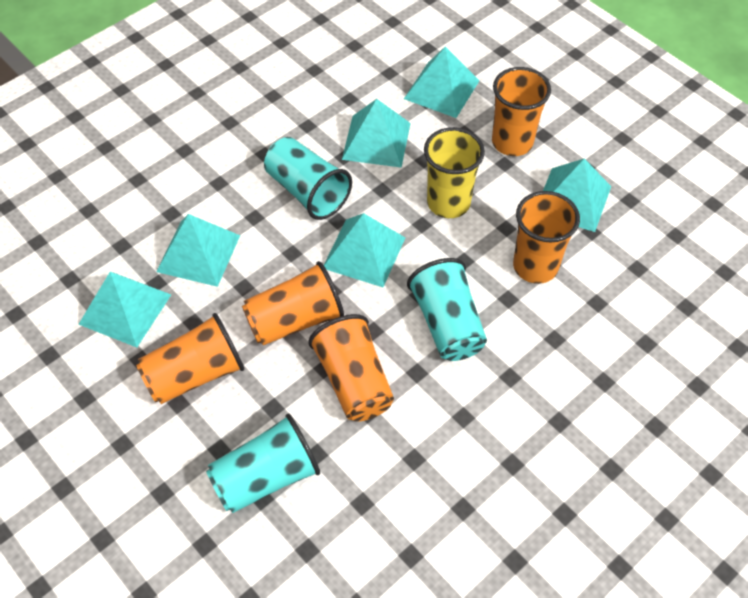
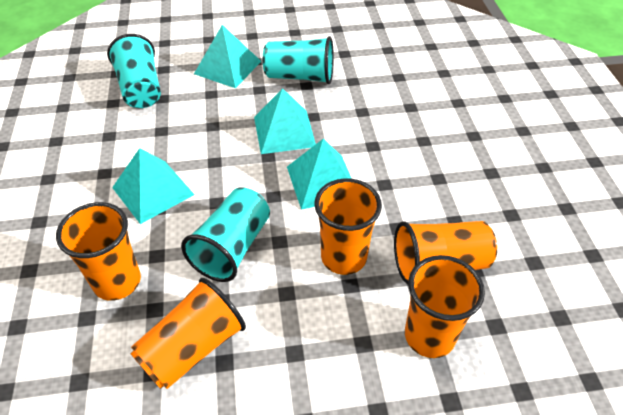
turquoise pyramid: 6 -> 4
yellow cup: 1 -> 0

